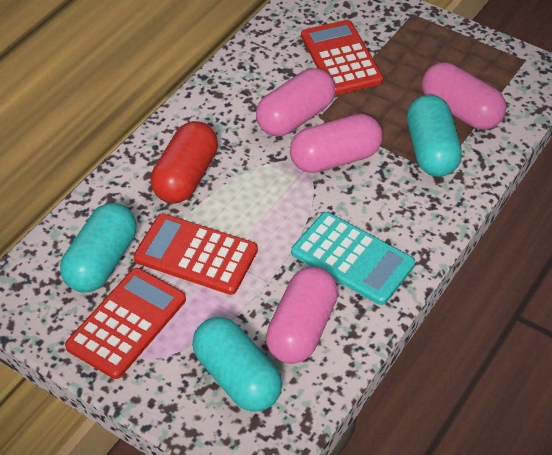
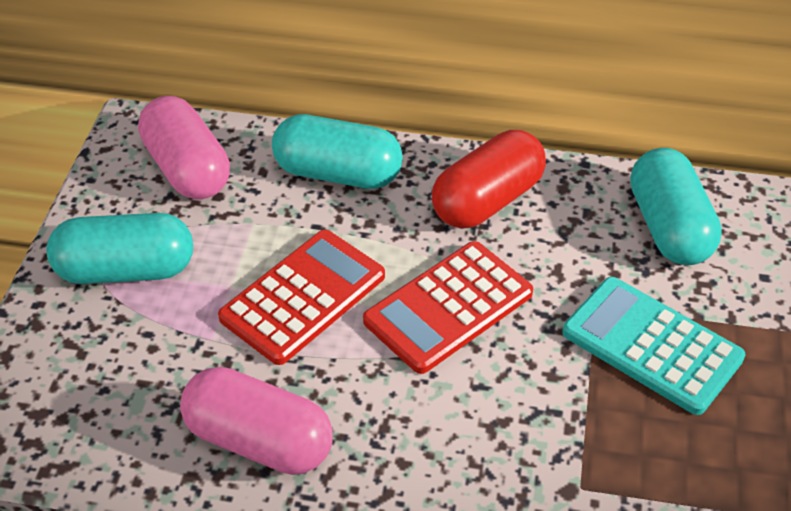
pink capsule: 4 -> 2
red calculator: 3 -> 2

